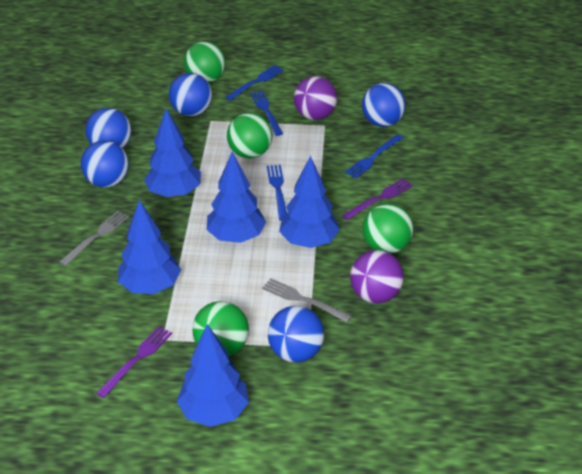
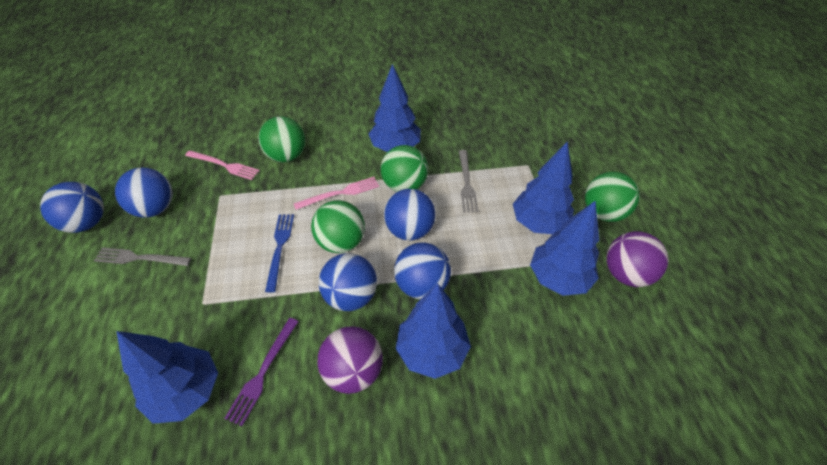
blue fork: 4 -> 1
pink fork: 0 -> 2
purple fork: 2 -> 1

